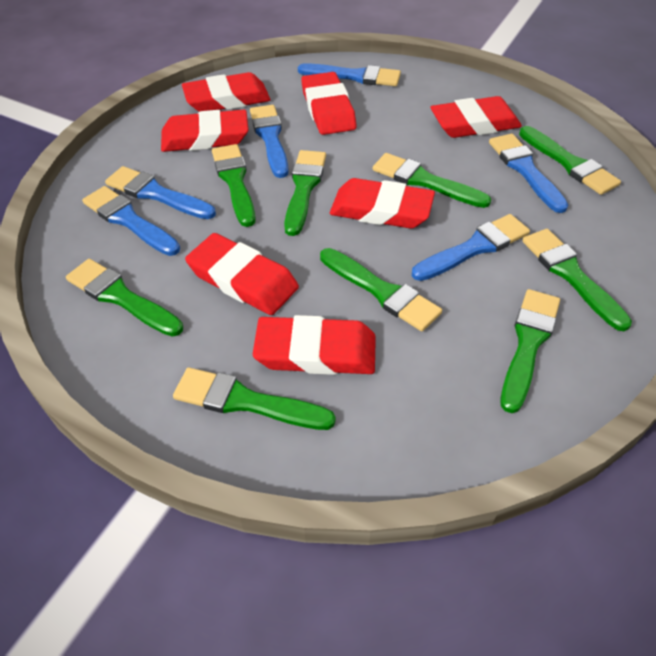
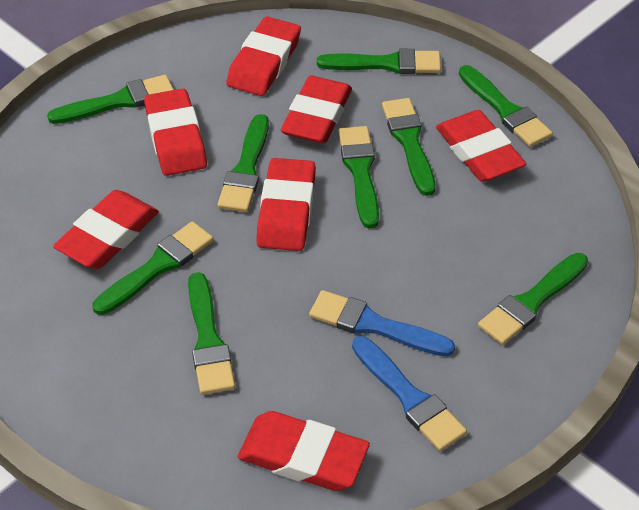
blue brush: 6 -> 2

